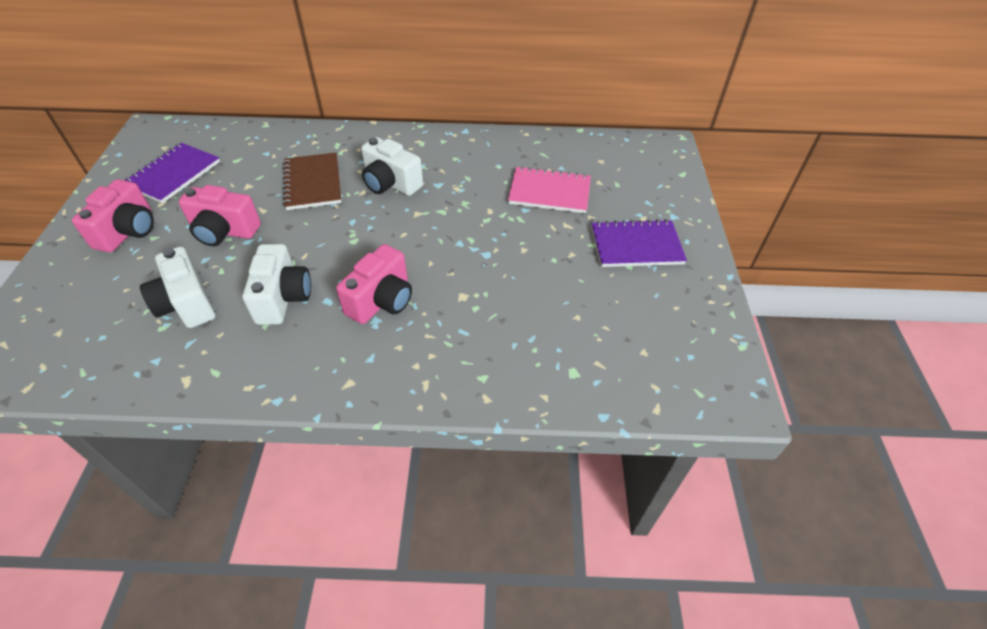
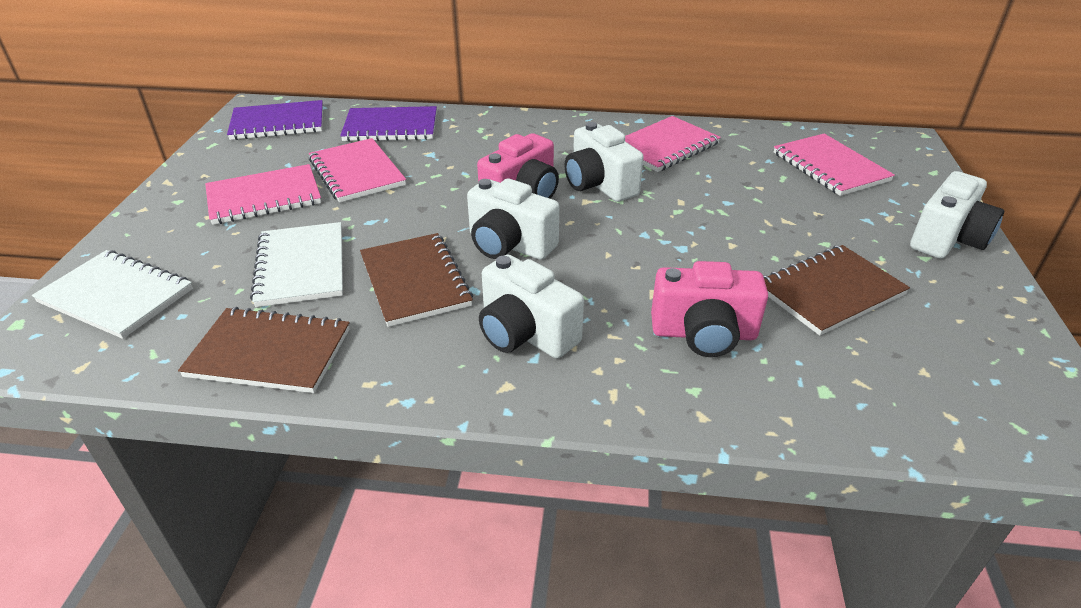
brown notebook: 1 -> 3
pink camera: 3 -> 2
pink notebook: 1 -> 4
white camera: 3 -> 4
white notebook: 0 -> 2

